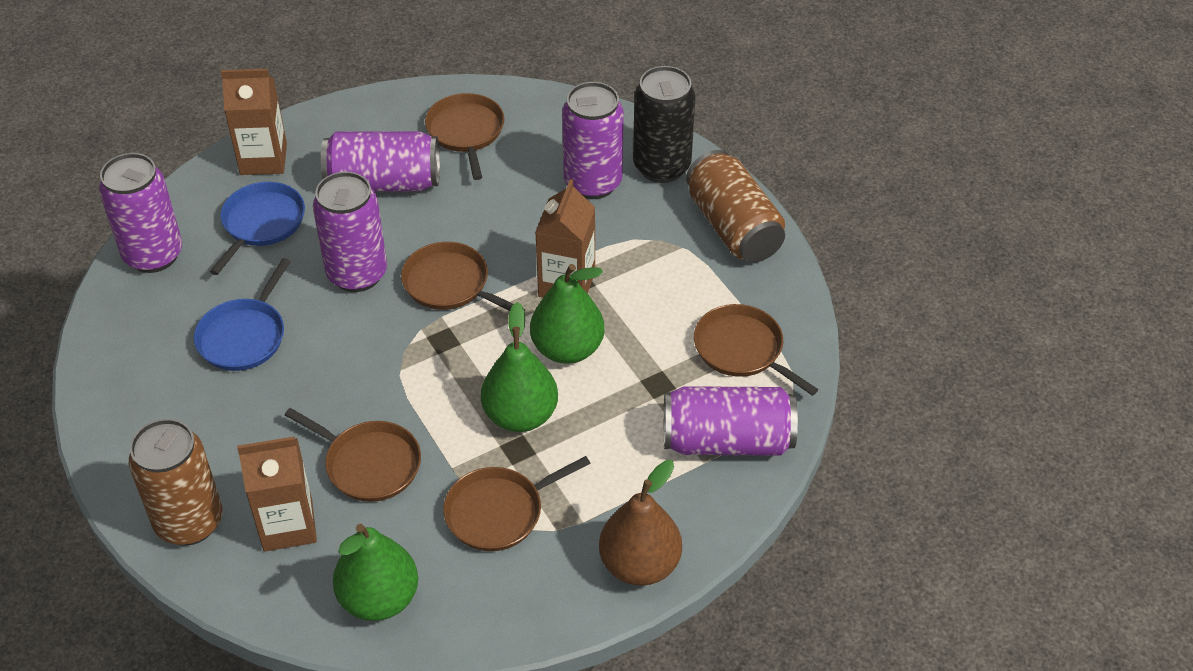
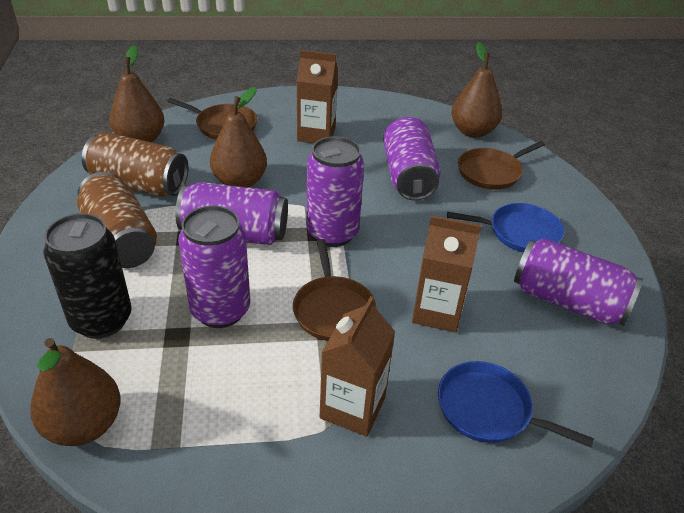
brown pan: 5 -> 3
brown pear: 1 -> 4
green pear: 3 -> 0

